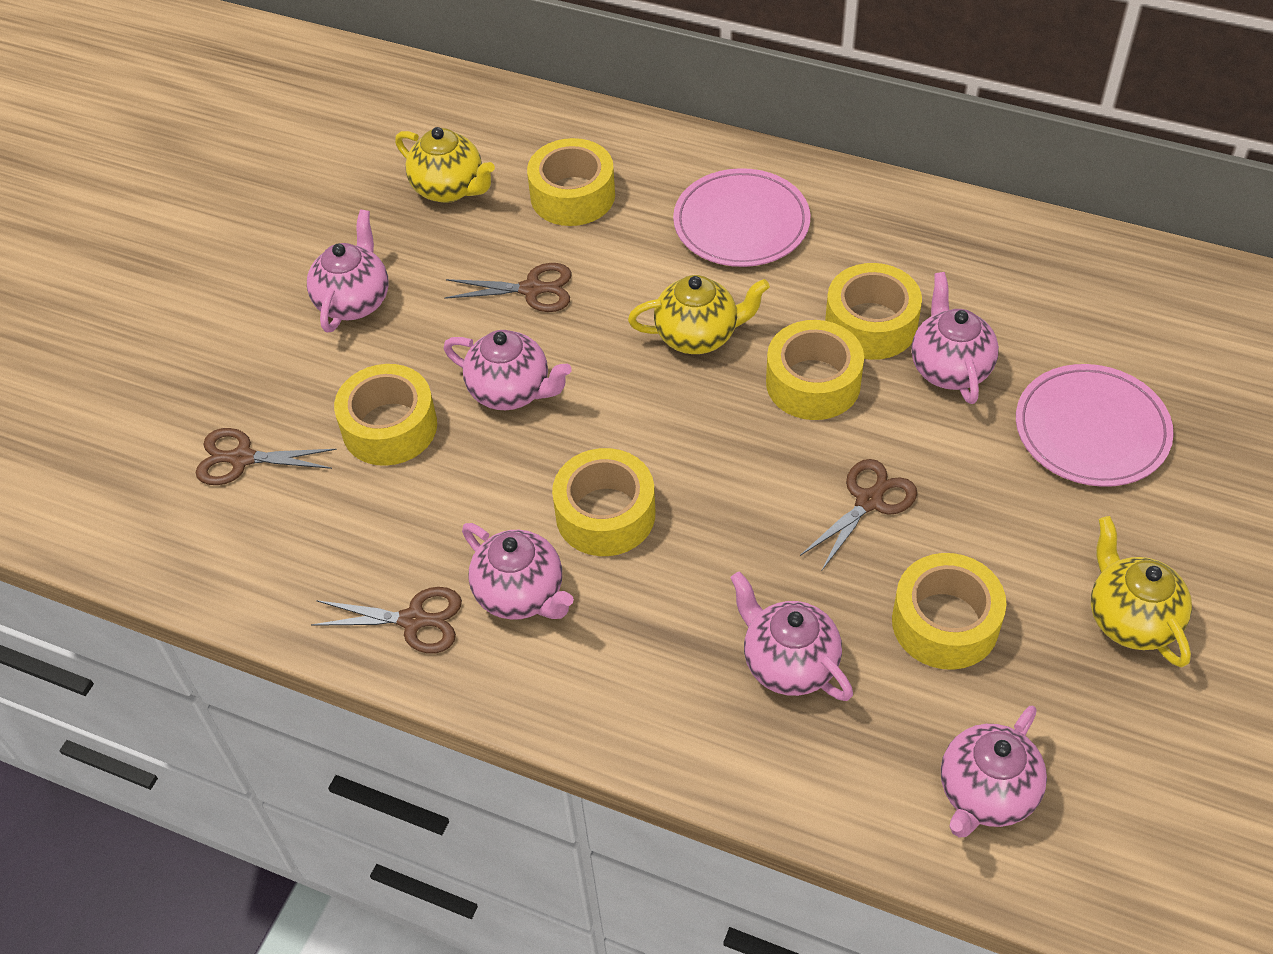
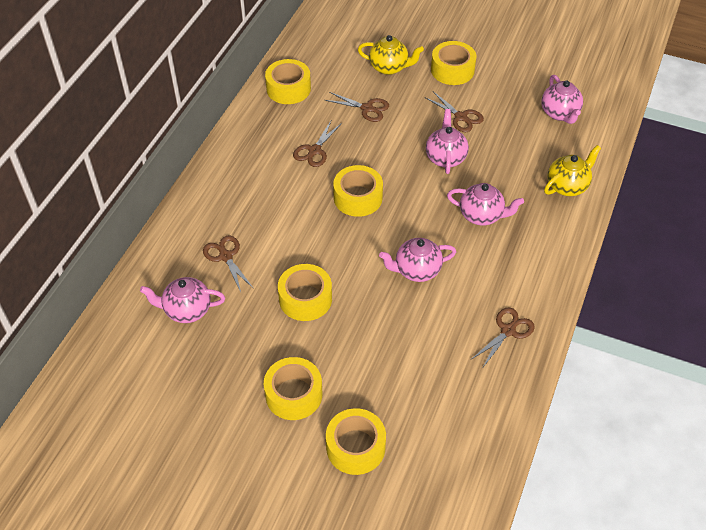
brown scissors: 4 -> 5
pink plate: 2 -> 0
pink teapot: 6 -> 5
yellow teapot: 3 -> 2

